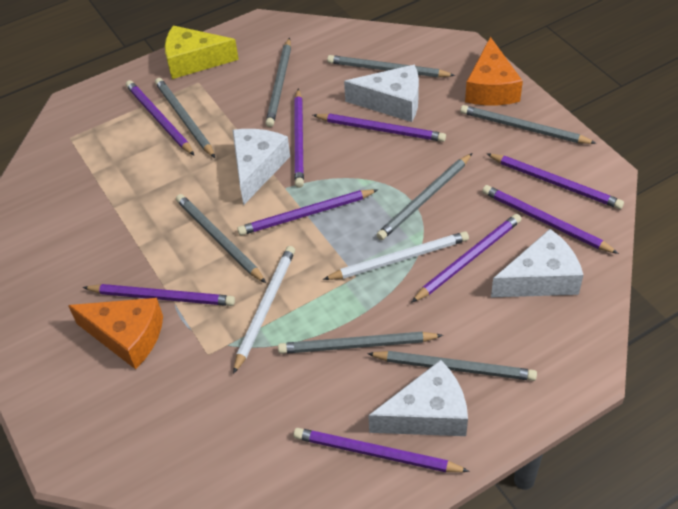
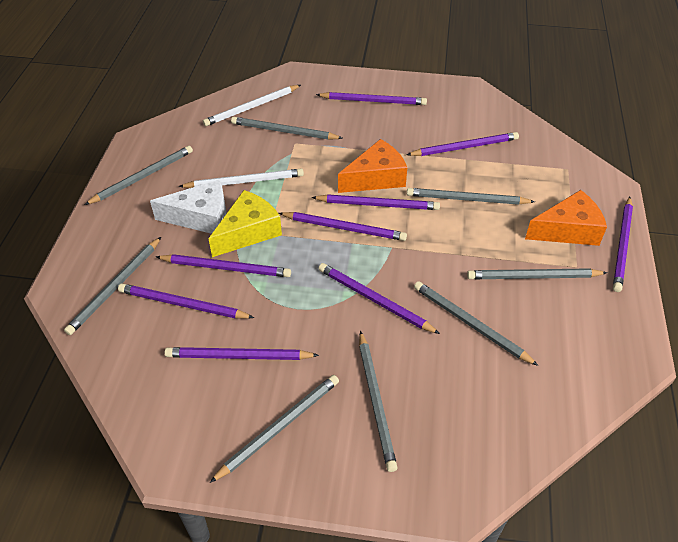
white cheese: 4 -> 1

